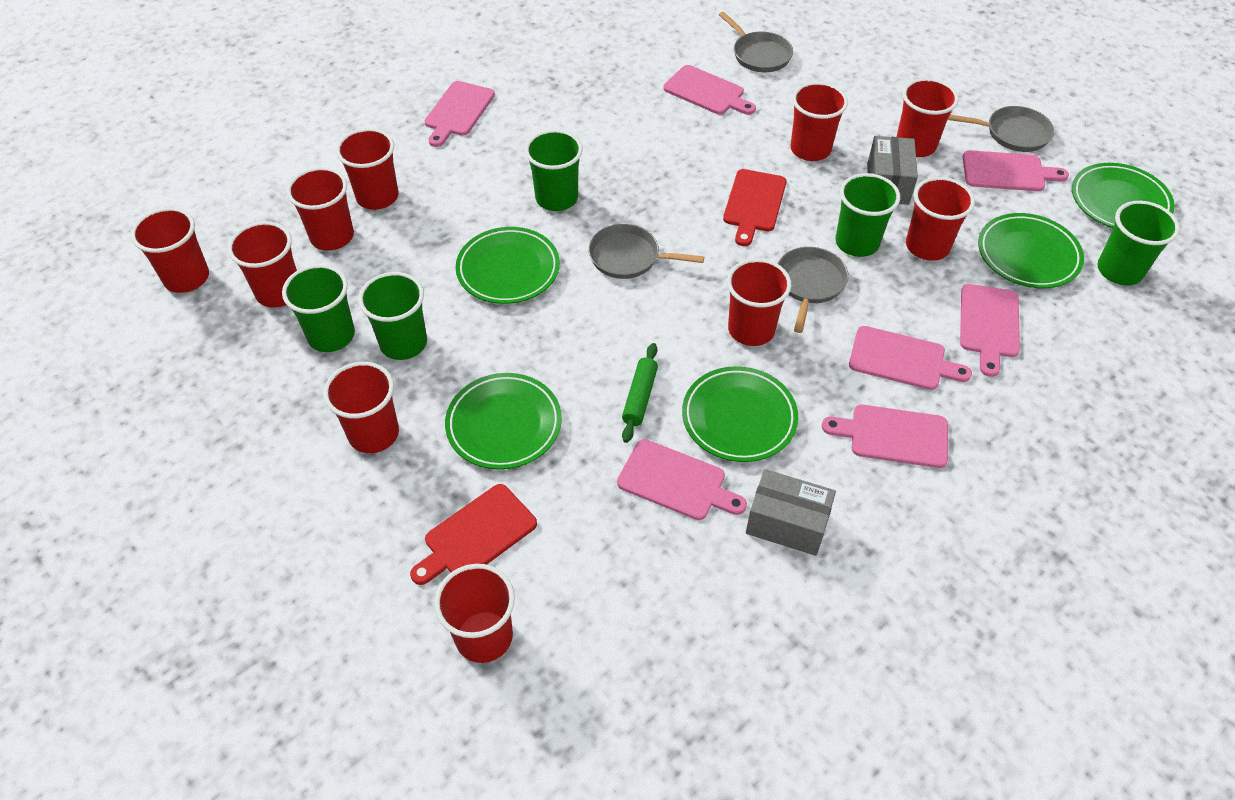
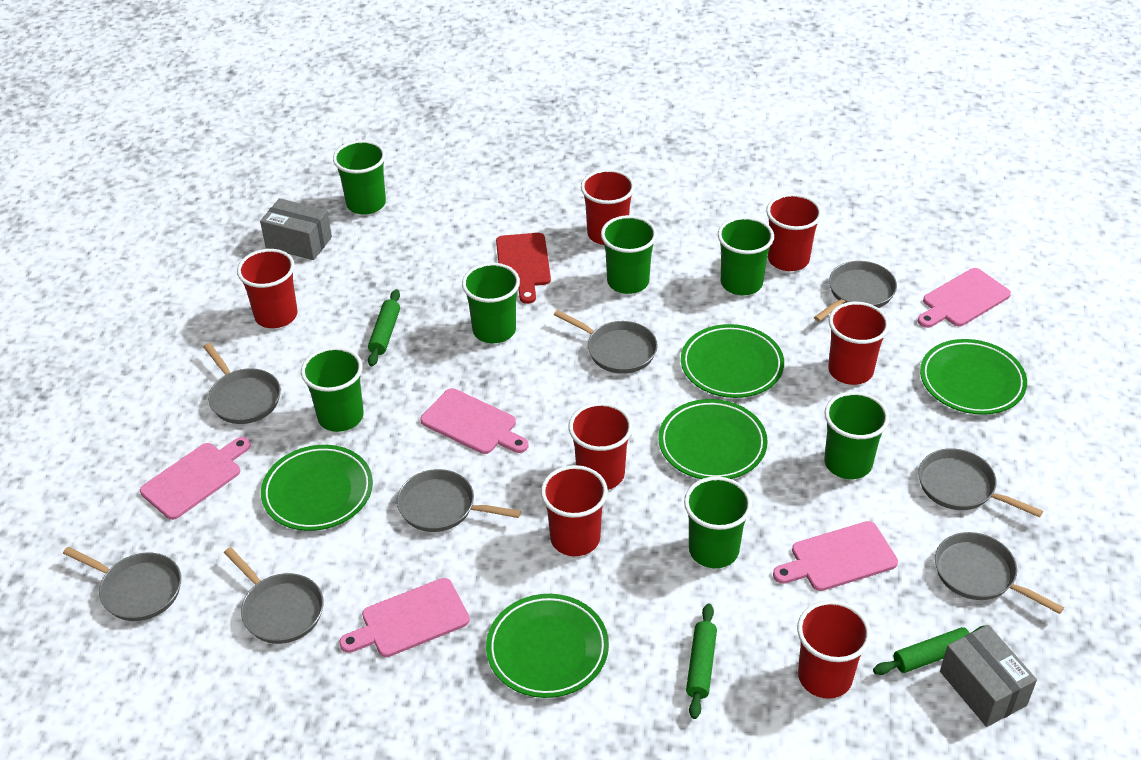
green cup: 5 -> 7
green rolling pin: 1 -> 3
grey pan: 4 -> 8
pink cutting board: 7 -> 5
red cup: 10 -> 7
red cutting board: 2 -> 1

